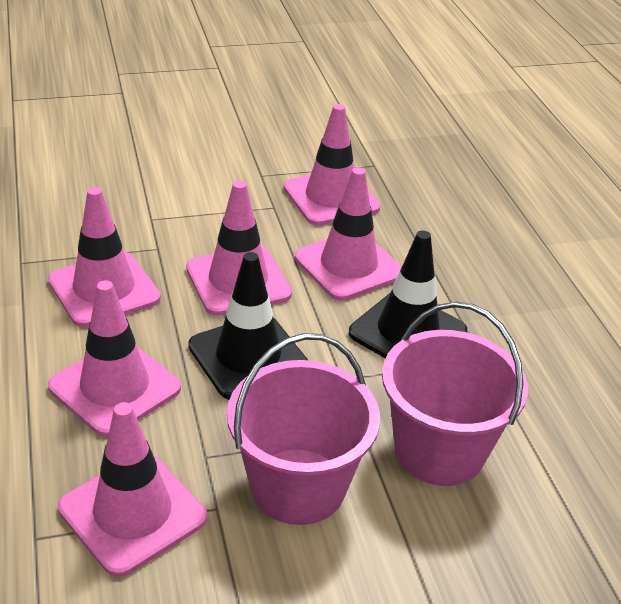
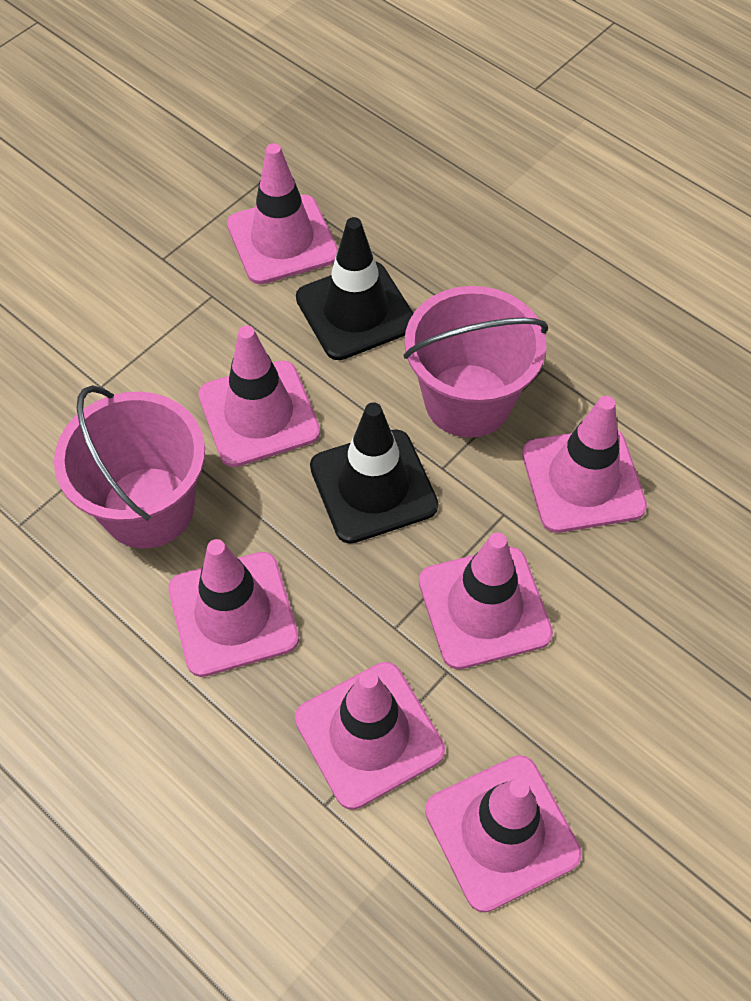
pink traffic cone: 6 -> 7

